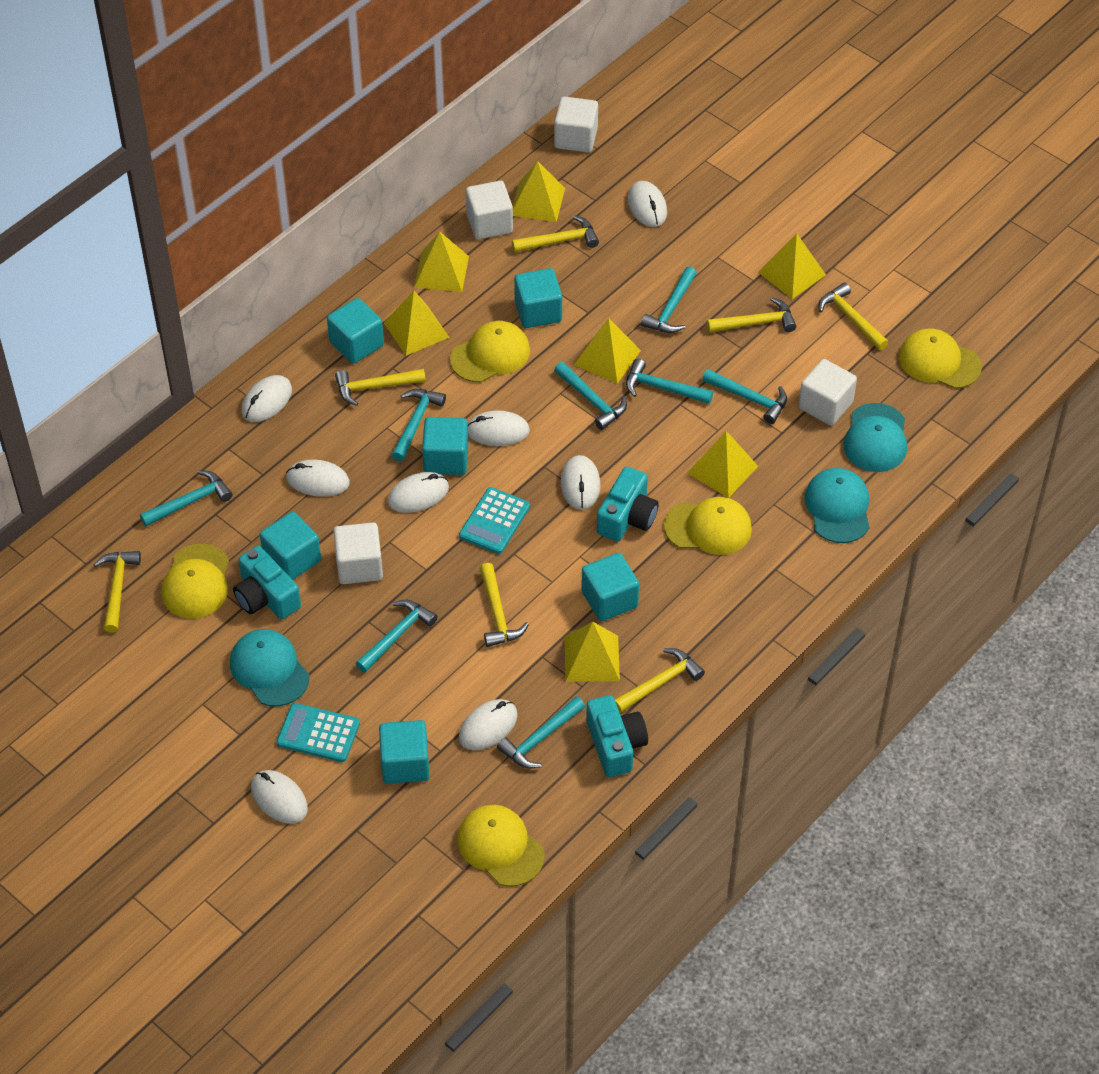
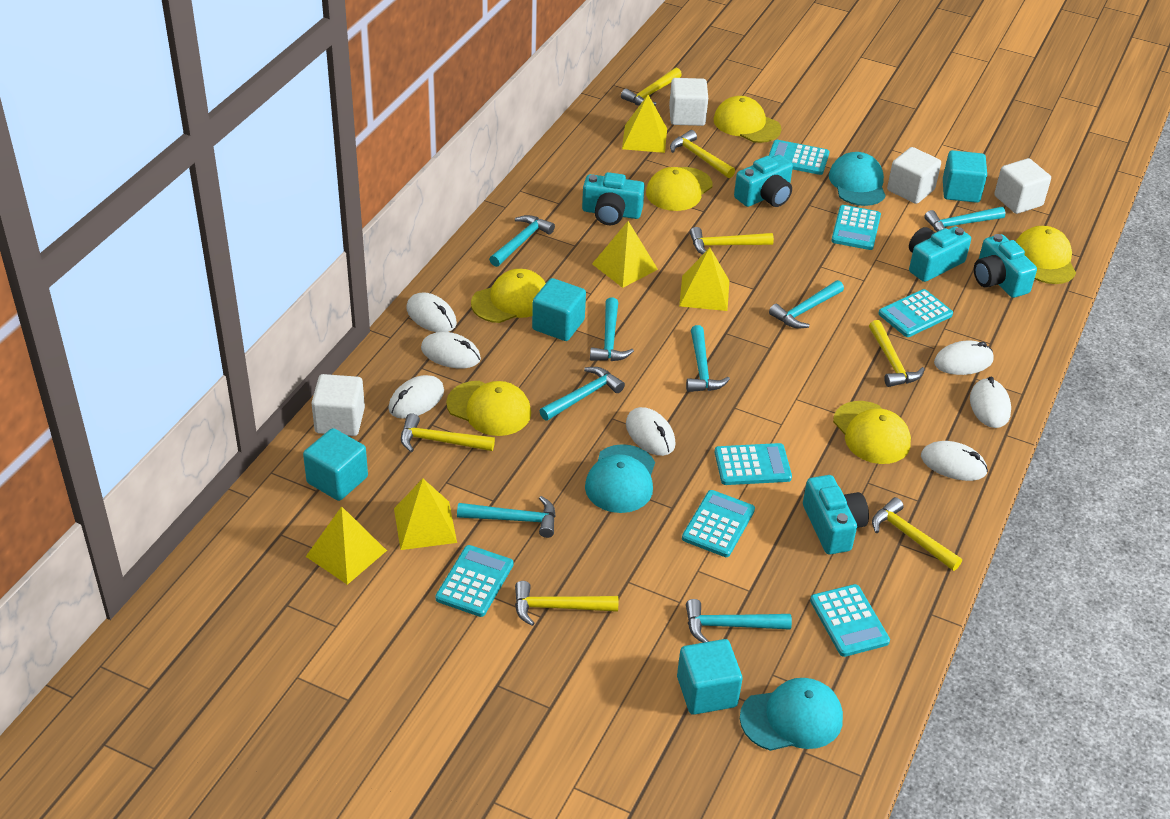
turquoise calculator: 2 -> 7
turquoise camera: 3 -> 5
turquoise cube: 6 -> 4
white mouse: 8 -> 7
yellow cap: 5 -> 6
yellow pyramid: 7 -> 5

